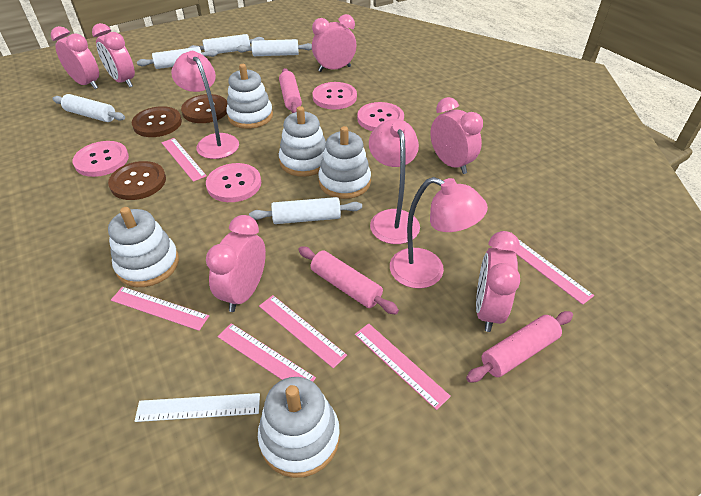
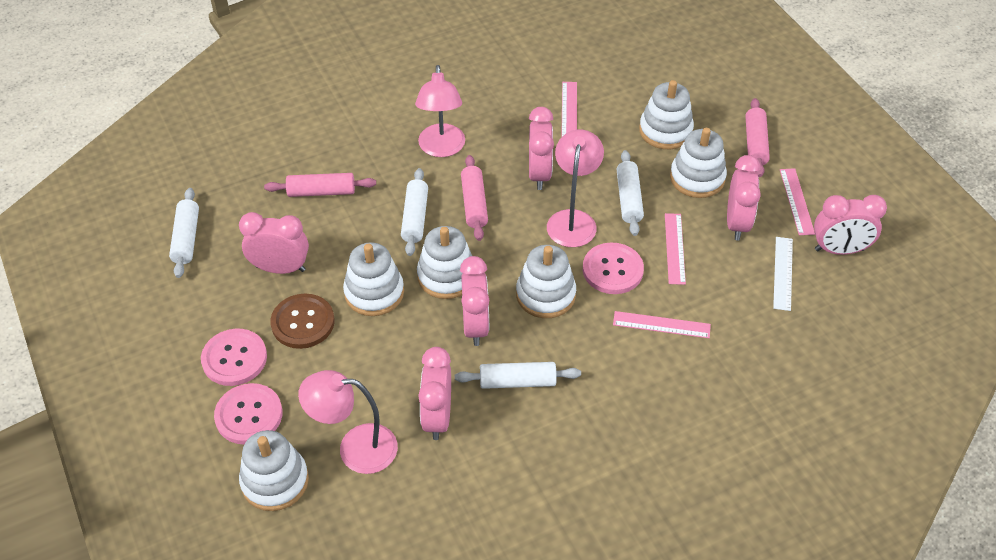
brown button: 3 -> 1
pink button: 4 -> 3
pink ruler: 6 -> 4
white rolling pin: 5 -> 4
white stacking toy: 5 -> 6

